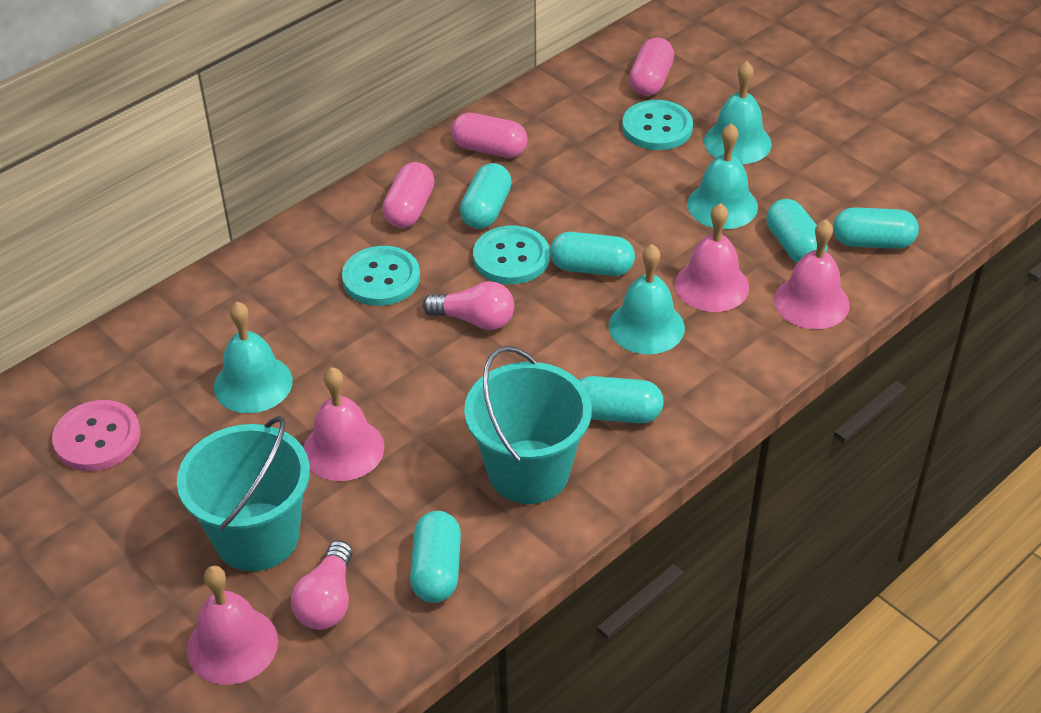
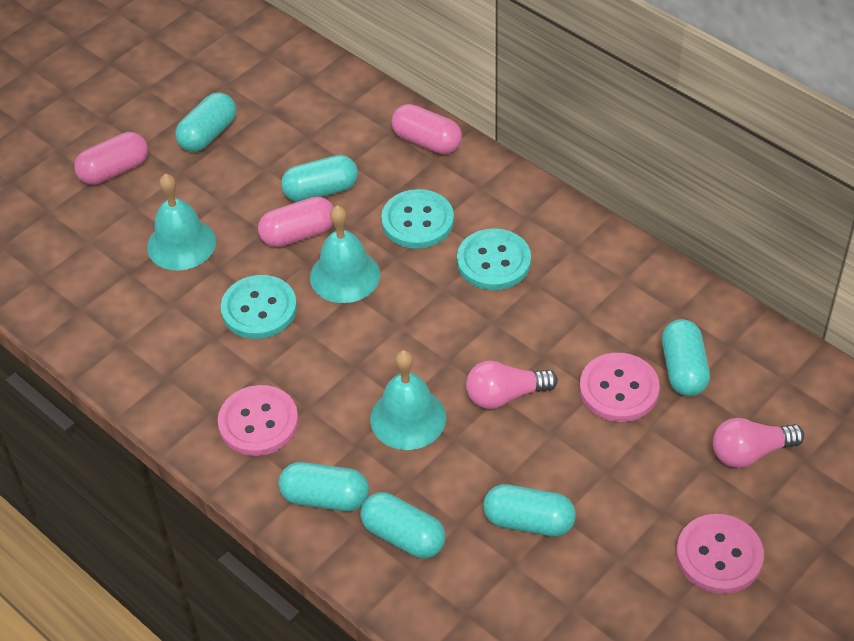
pink bell: 4 -> 0
pink button: 1 -> 3
turquoise bell: 4 -> 3
turquoise bucket: 2 -> 0

